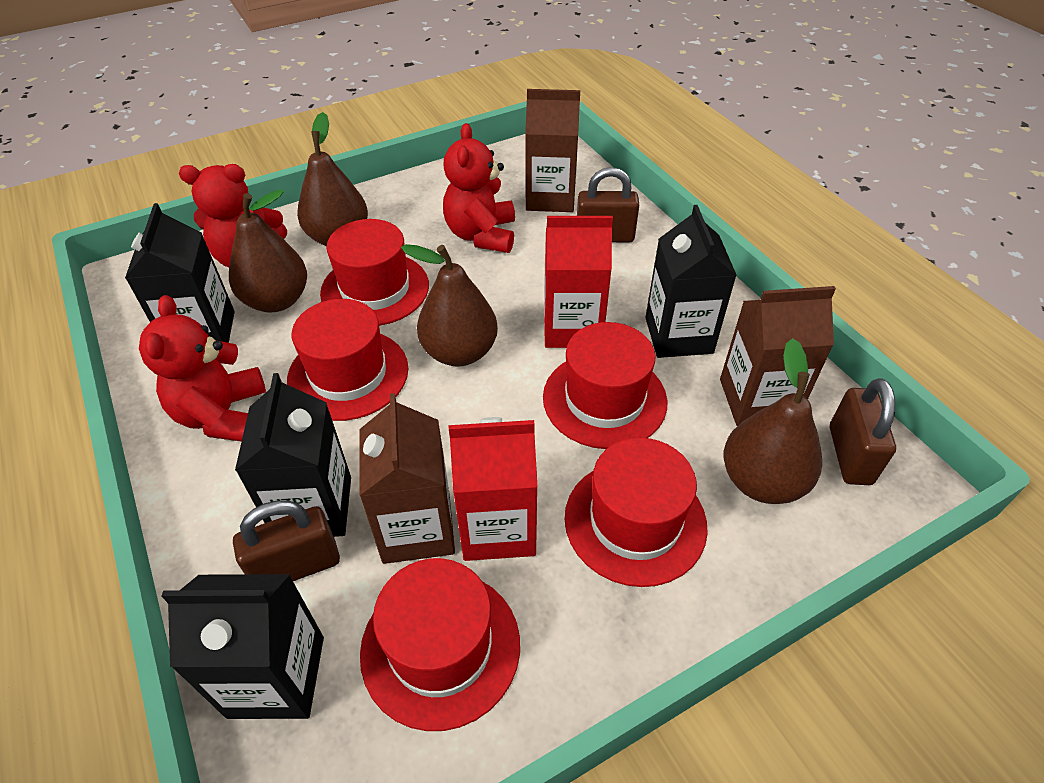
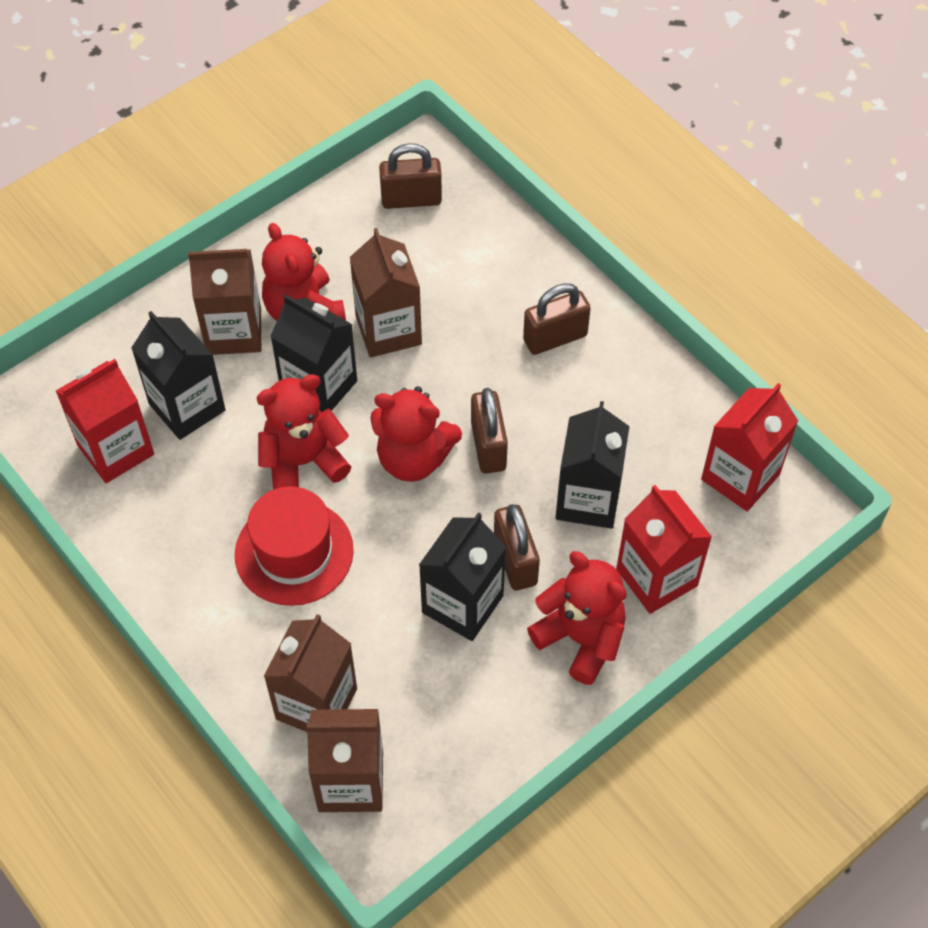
brown carton: 3 -> 4
brown padlock: 3 -> 4
brown pear: 4 -> 0
red carton: 2 -> 3
red hat: 5 -> 1
red teddy bear: 3 -> 4

